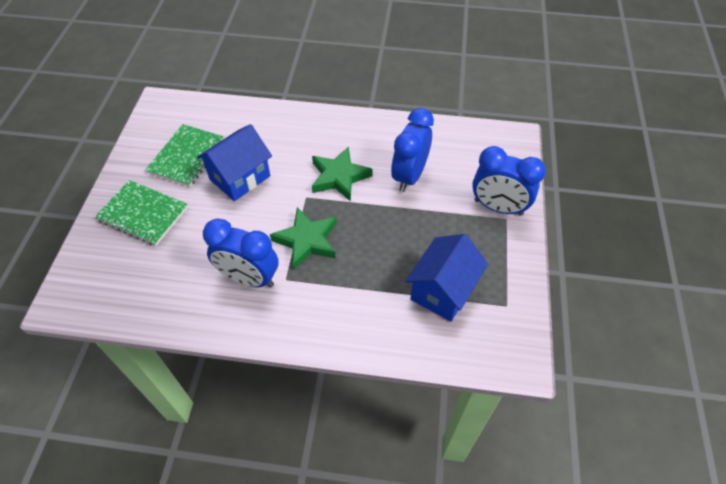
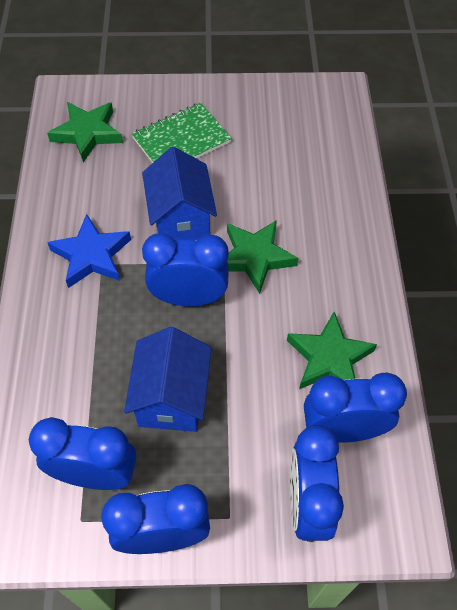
blue clock: 3 -> 5
blue star: 0 -> 1
green notebook: 2 -> 1
green star: 2 -> 3

